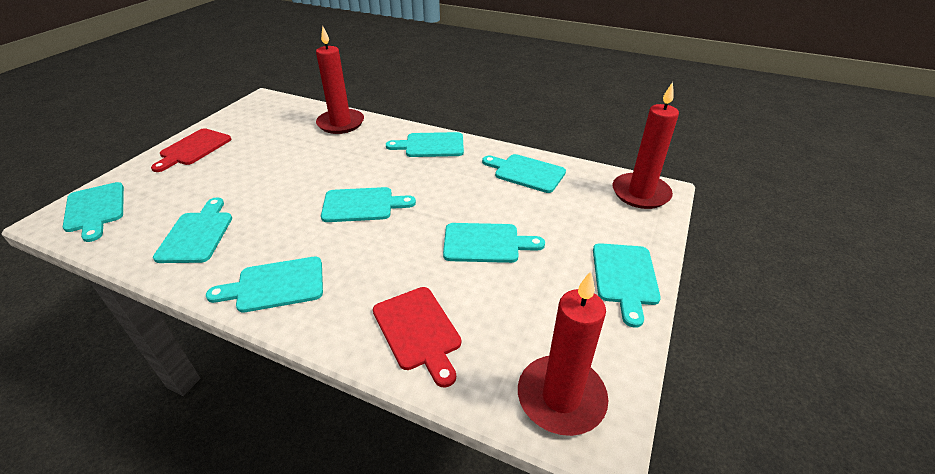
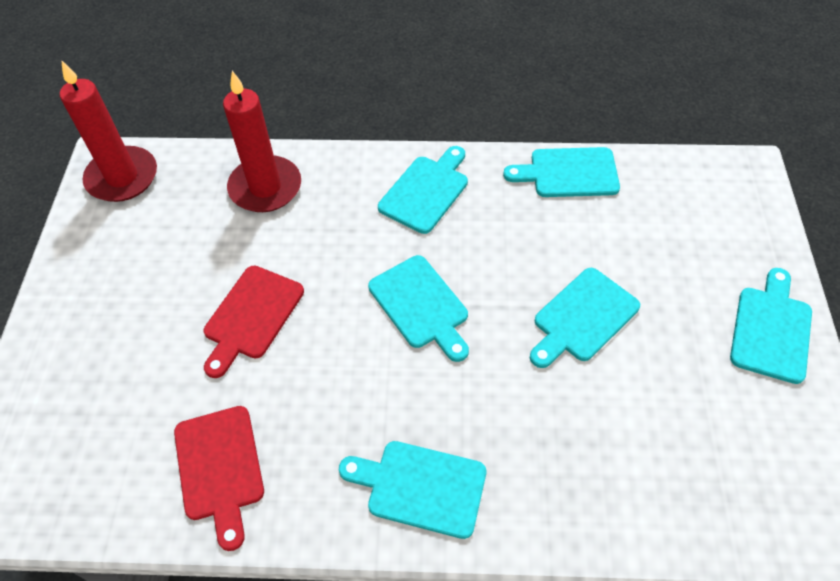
red candle: 3 -> 2
turquoise cutting board: 8 -> 6

